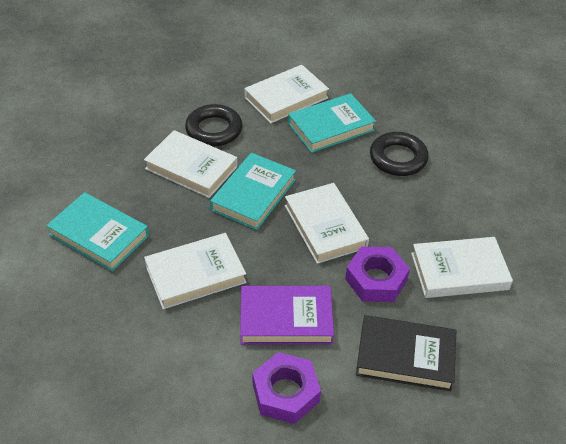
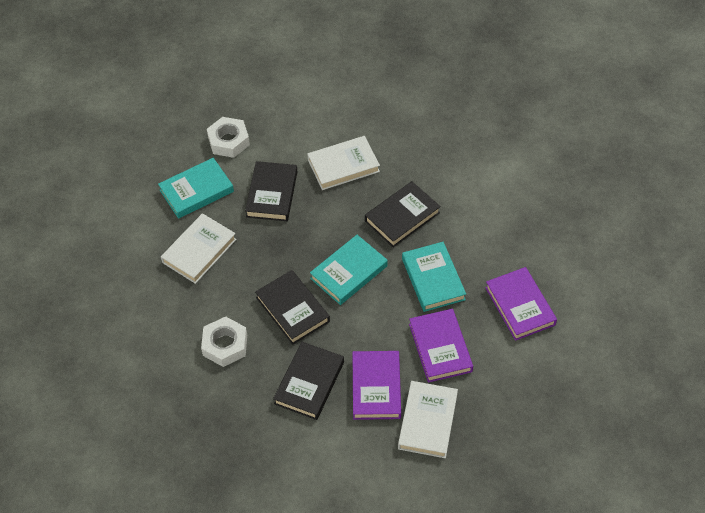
black book: 1 -> 4
black ring: 2 -> 0
purple book: 1 -> 3
purple nut: 2 -> 0
white book: 5 -> 3
white nut: 0 -> 2

